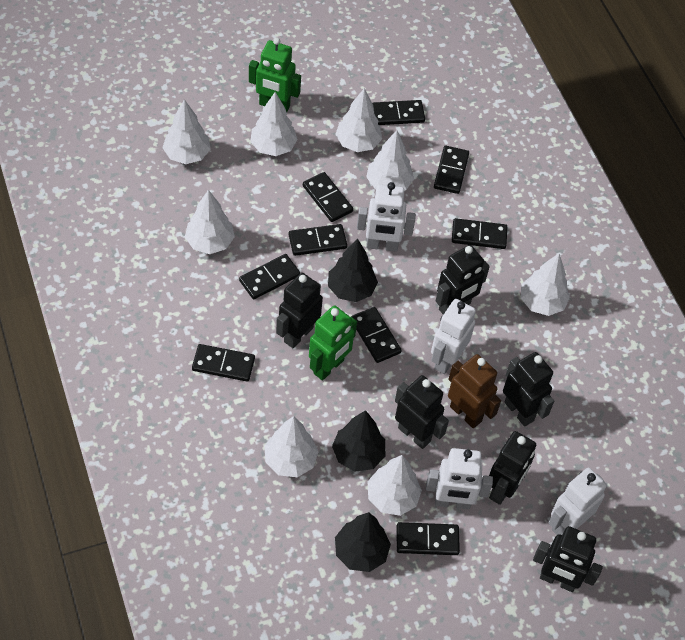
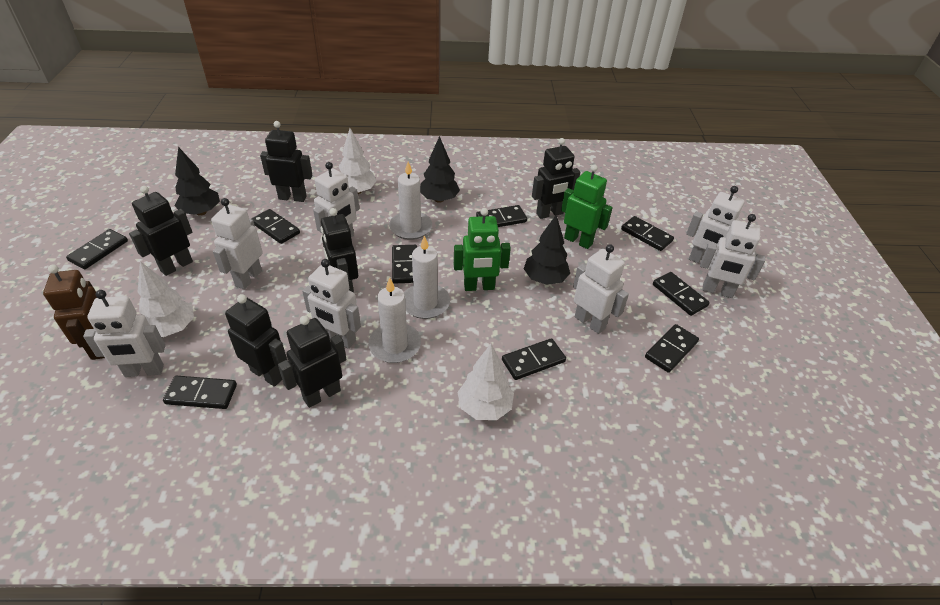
white candle: 0 -> 3
white robot: 4 -> 7
white tree: 8 -> 3

